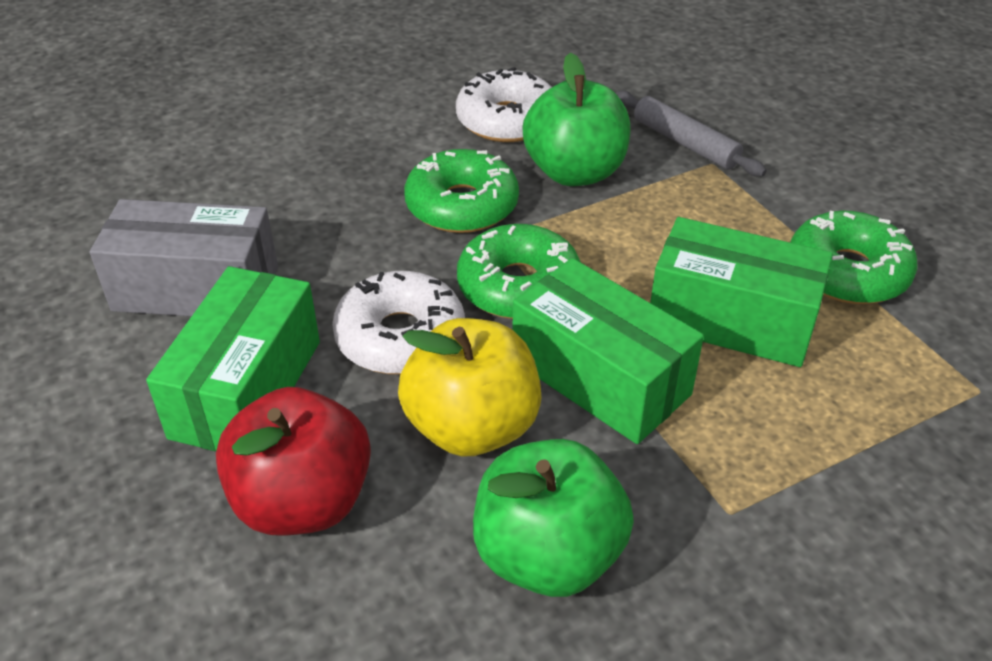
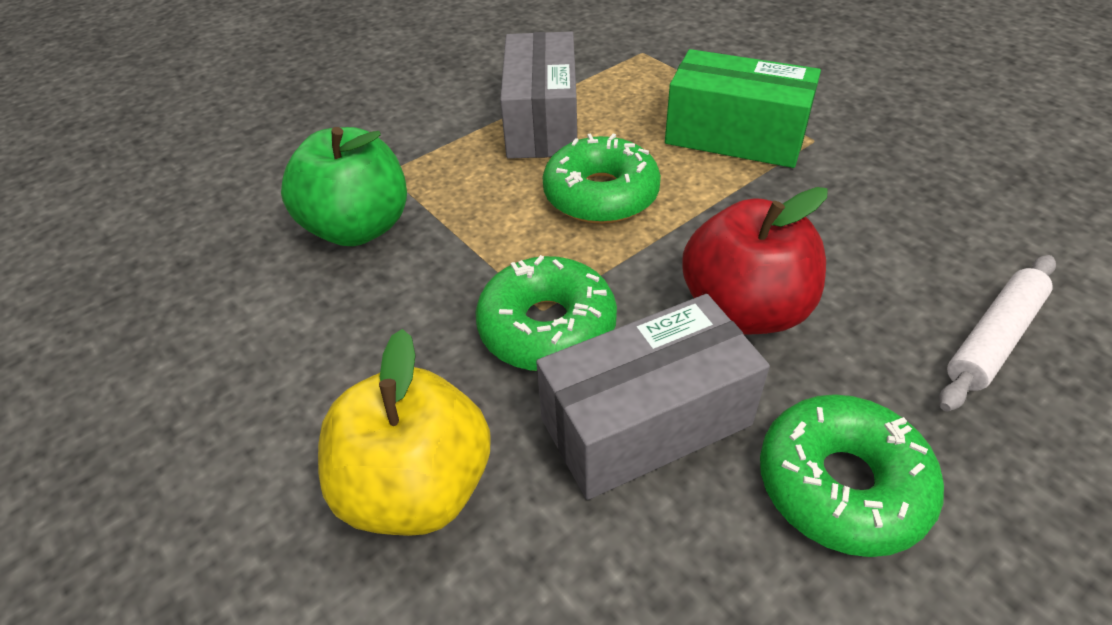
green apple: 2 -> 1
green box: 3 -> 1
grey box: 1 -> 2
grey rolling pin: 1 -> 0
white donut: 2 -> 0
white rolling pin: 0 -> 1

